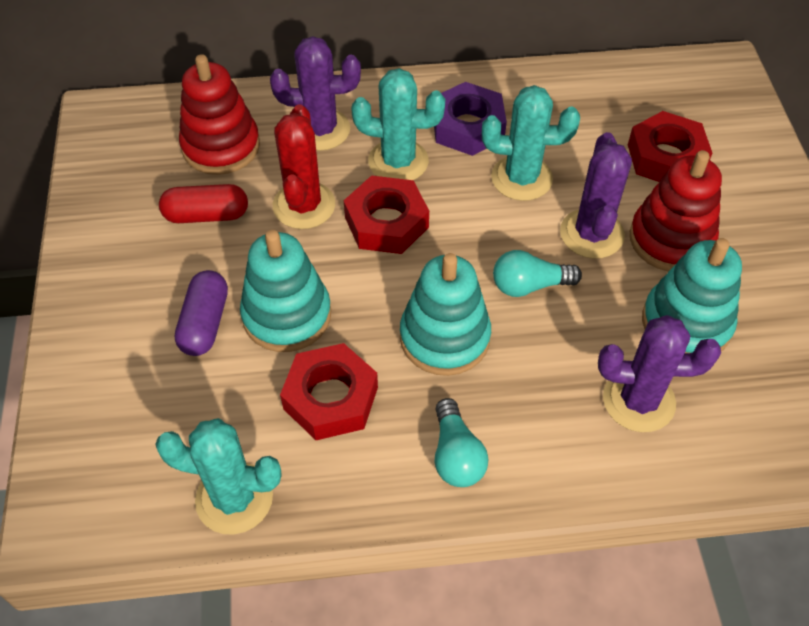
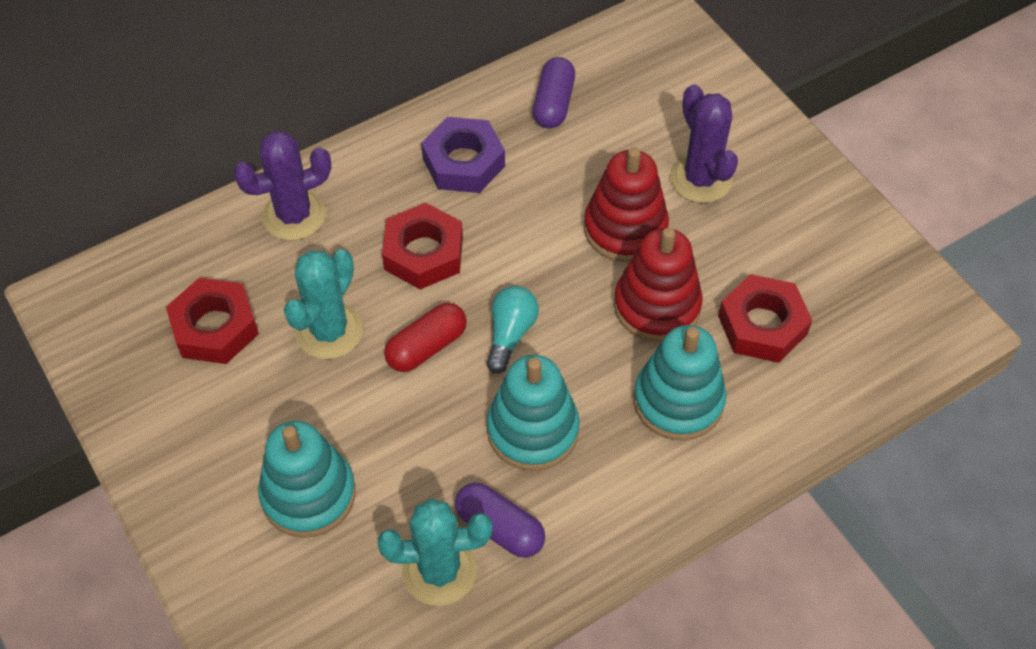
purple cactus: 3 -> 2
purple capsule: 1 -> 2
red cactus: 1 -> 0
turquoise cactus: 3 -> 2
turquoise light bulb: 2 -> 1

